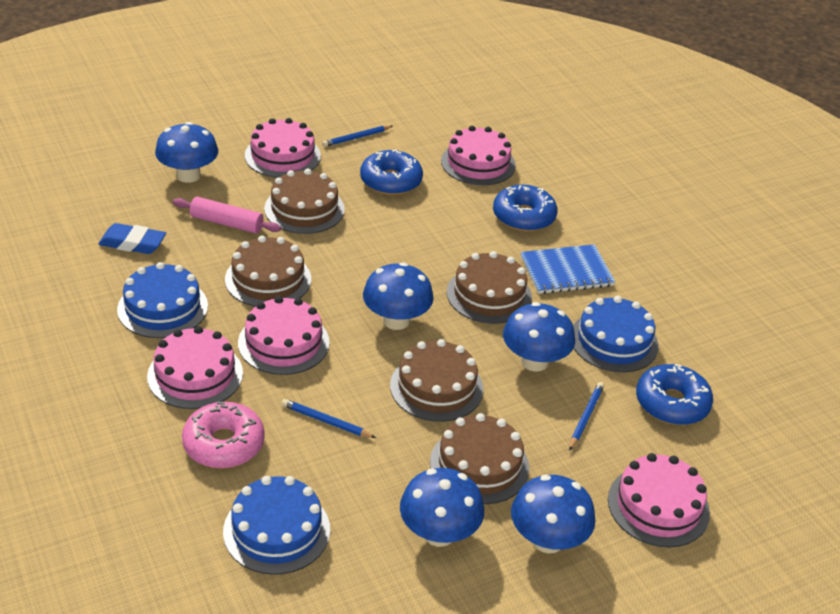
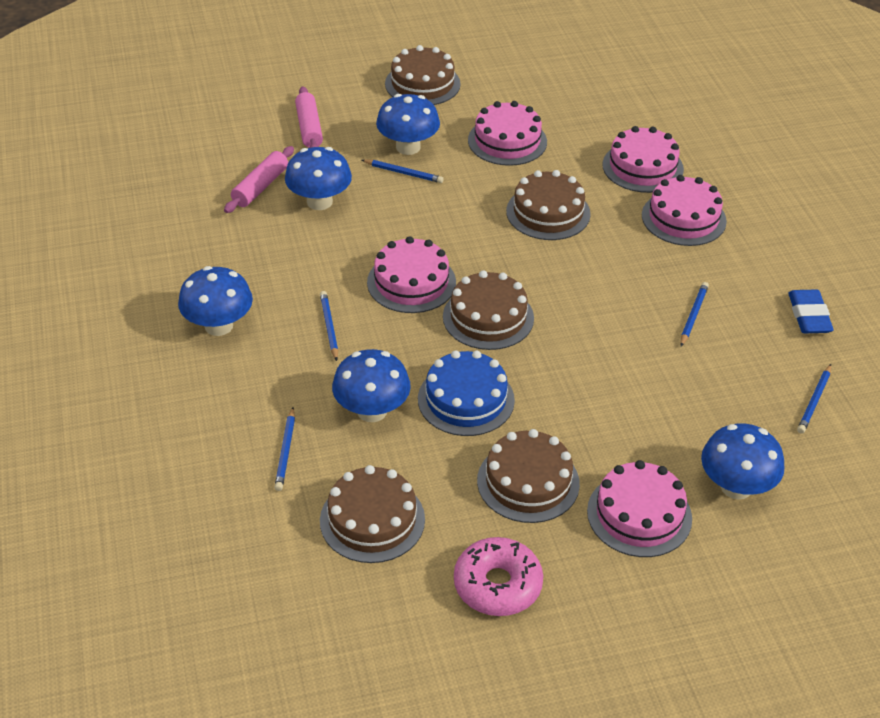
blue cake: 3 -> 1
blue donut: 3 -> 0
blue notebook: 1 -> 0
blue pencil: 3 -> 5
pink rolling pin: 1 -> 2

